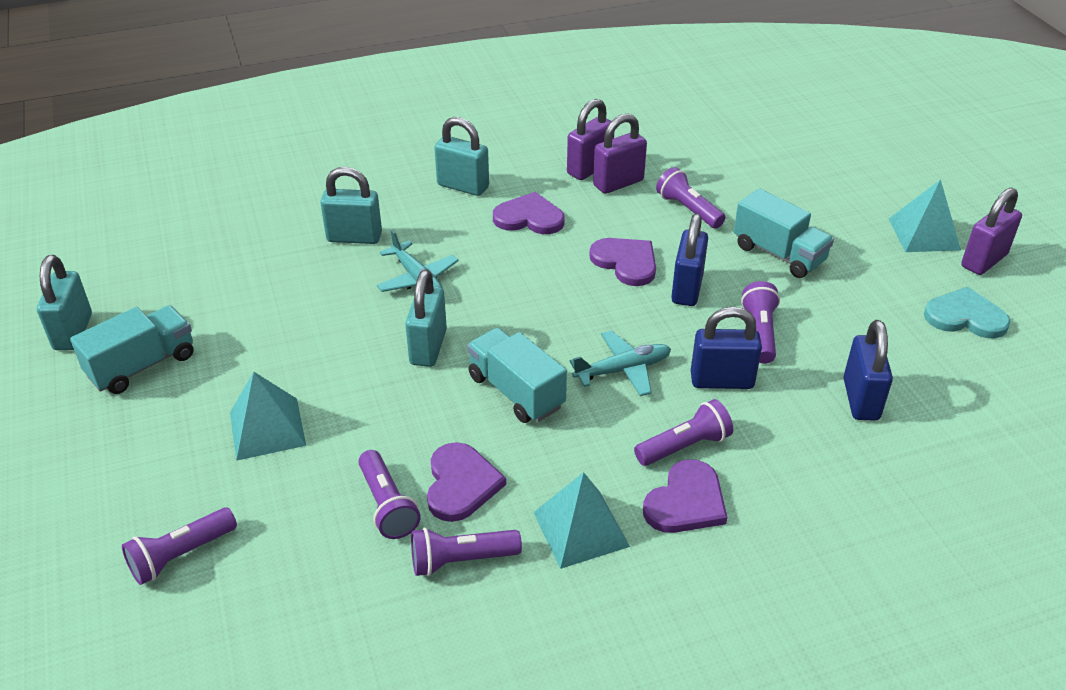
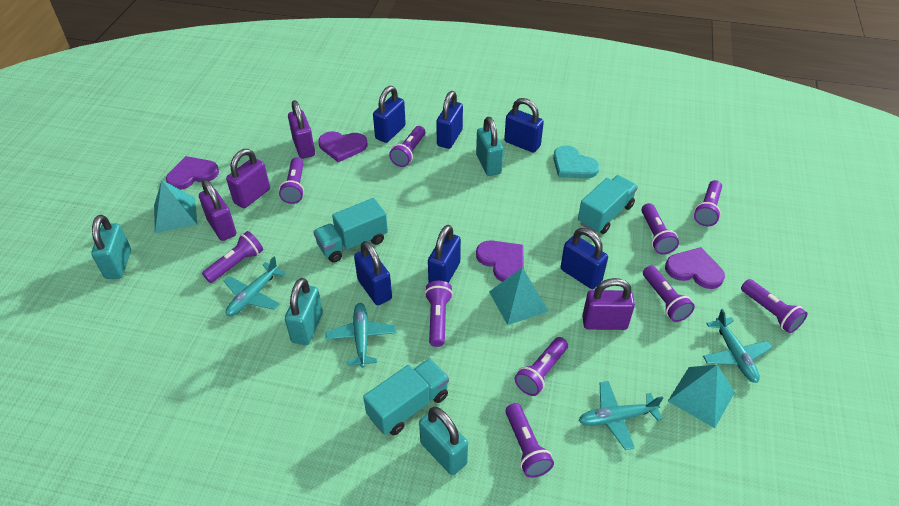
blue padlock: 3 -> 6
purple flashlight: 6 -> 10
purple padlock: 3 -> 4
turquoise plane: 2 -> 4

